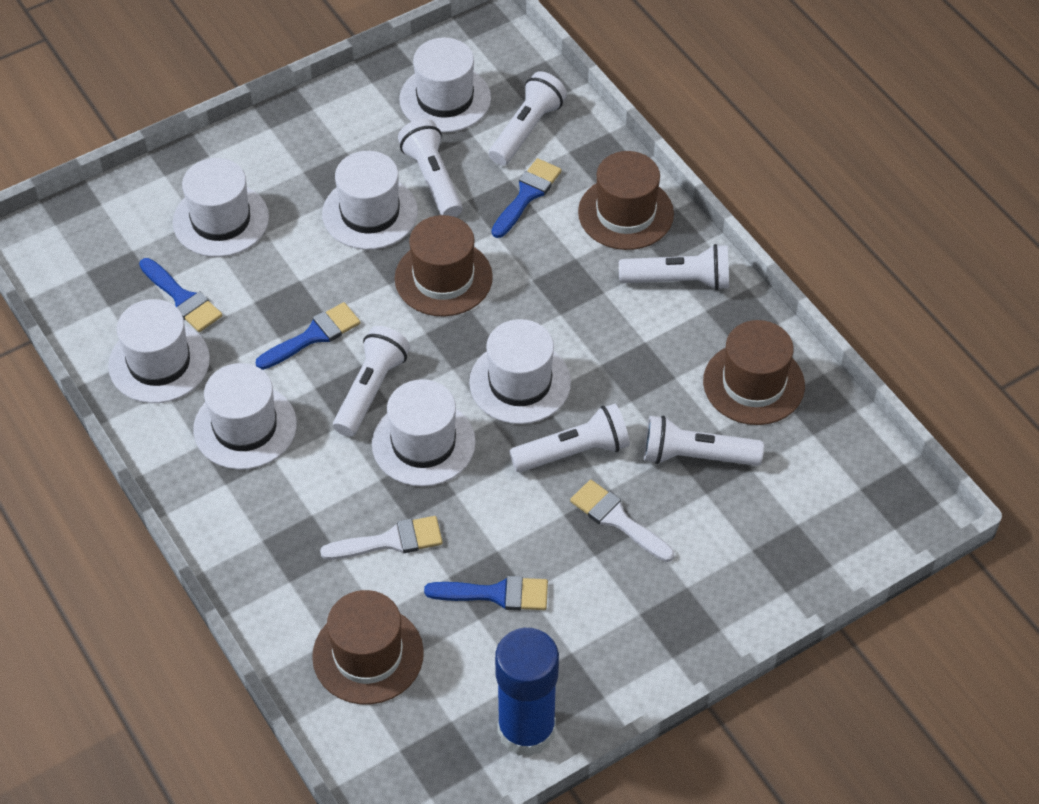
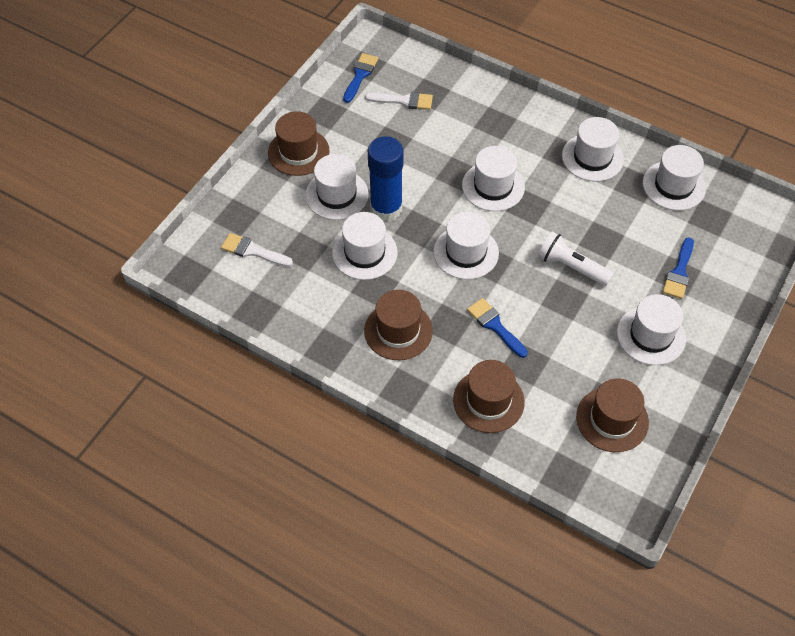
blue brush: 4 -> 3
white flashlight: 6 -> 1

